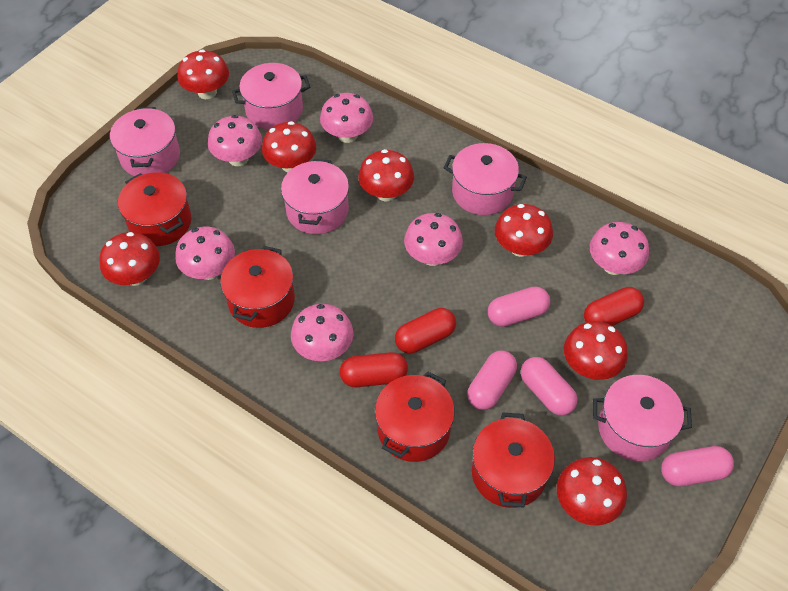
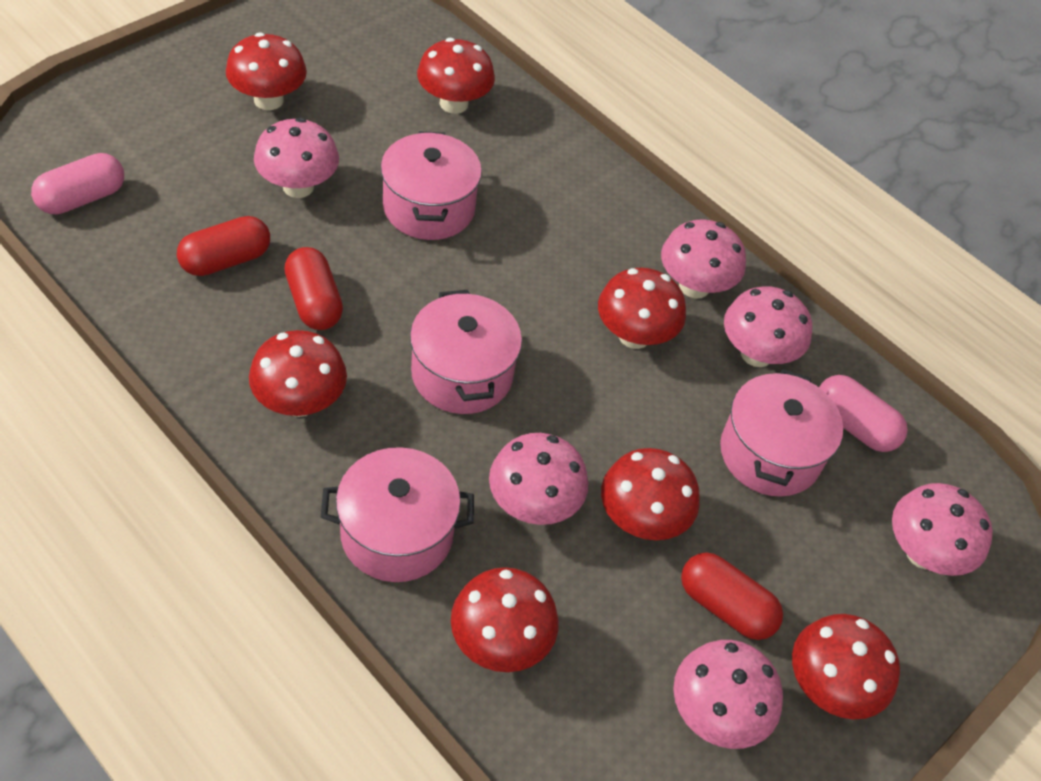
pink capsule: 4 -> 2
pink pot: 5 -> 4
red pot: 4 -> 0

